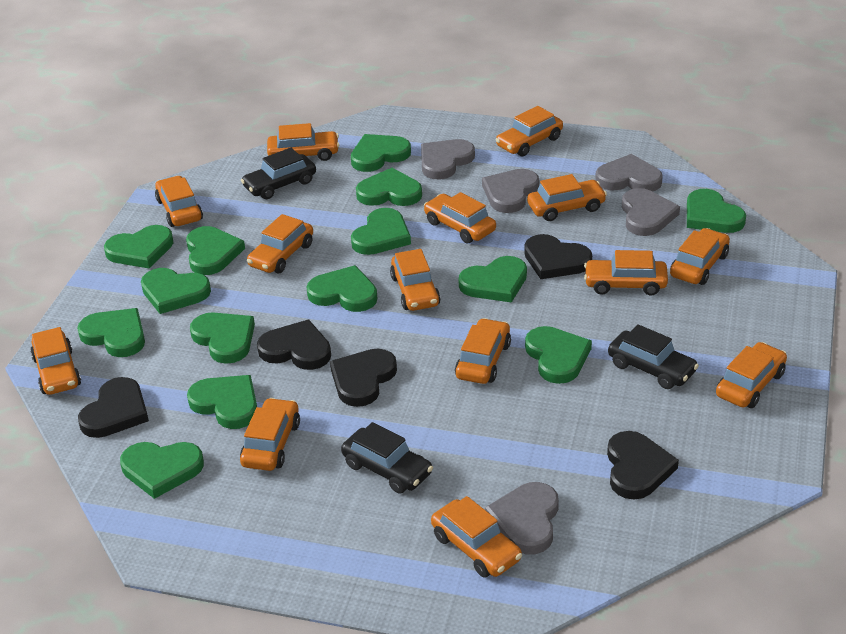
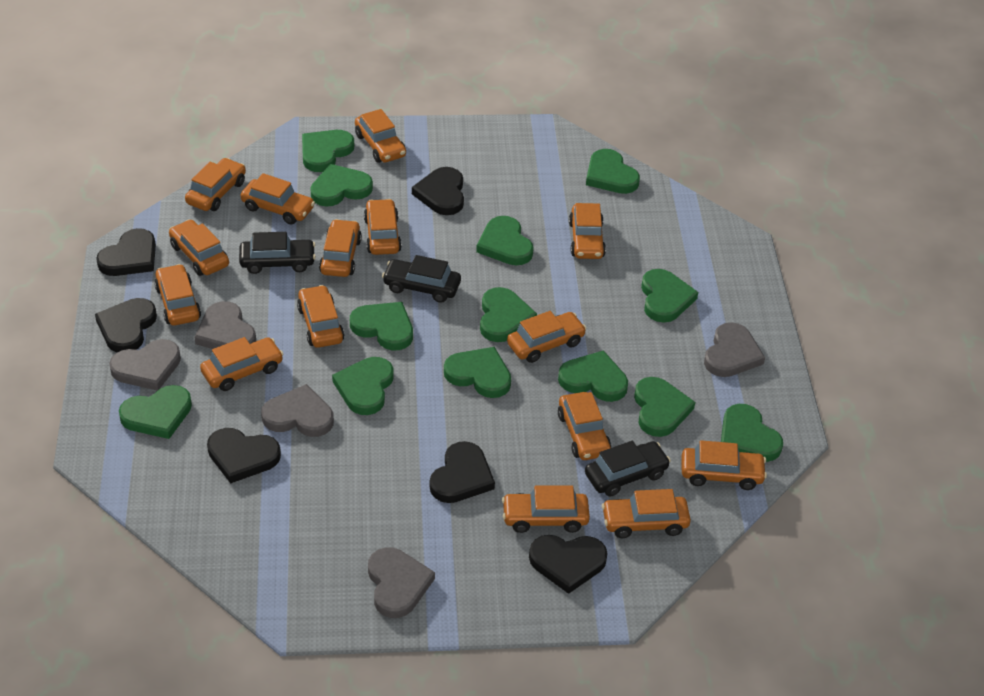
black heart: 5 -> 6
green heart: 14 -> 13
orange car: 14 -> 15

